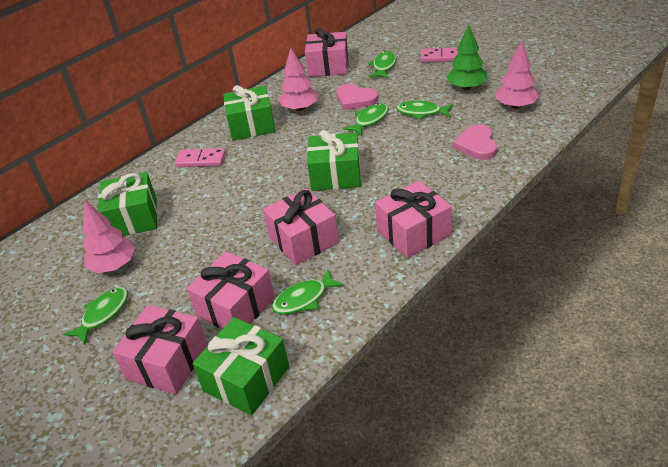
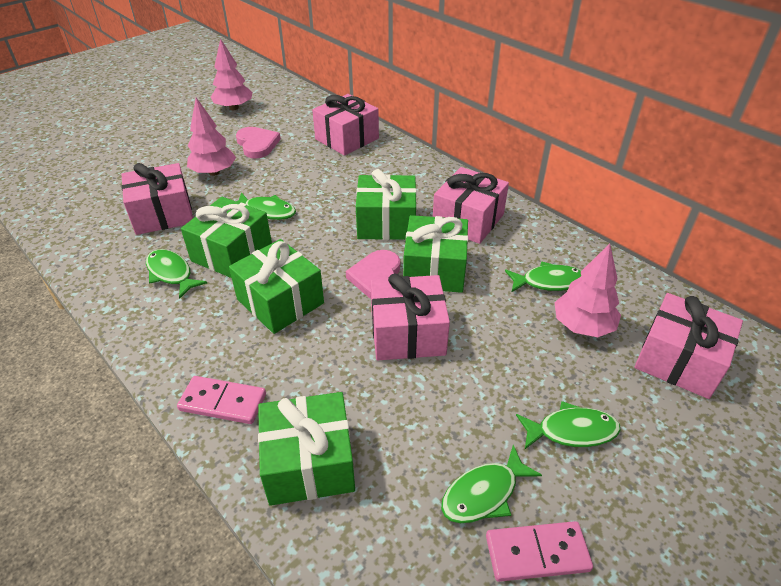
green gift: 4 -> 5
green tree: 1 -> 0

